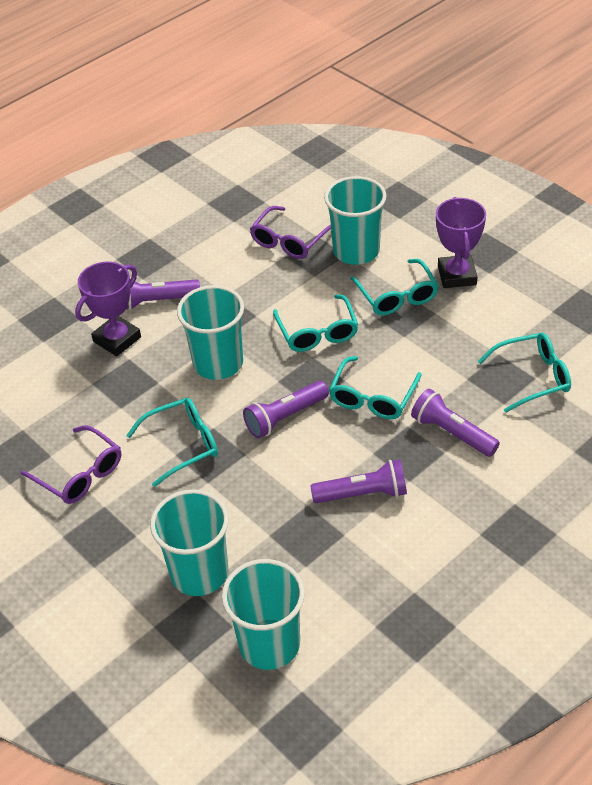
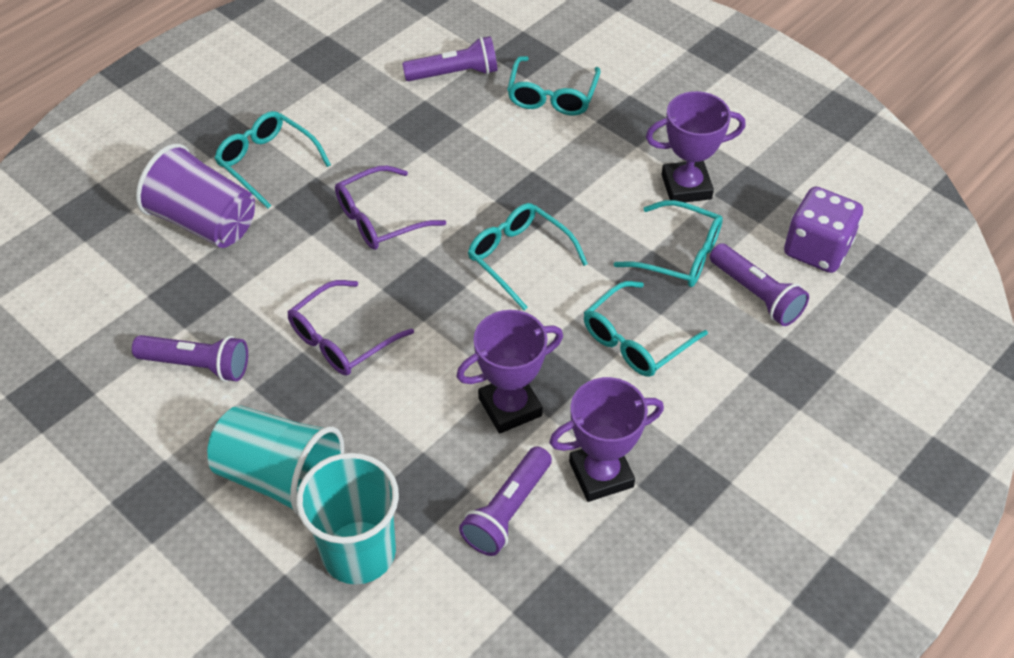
purple cup: 0 -> 1
purple dice: 0 -> 1
purple trophy: 2 -> 3
turquoise cup: 4 -> 2

